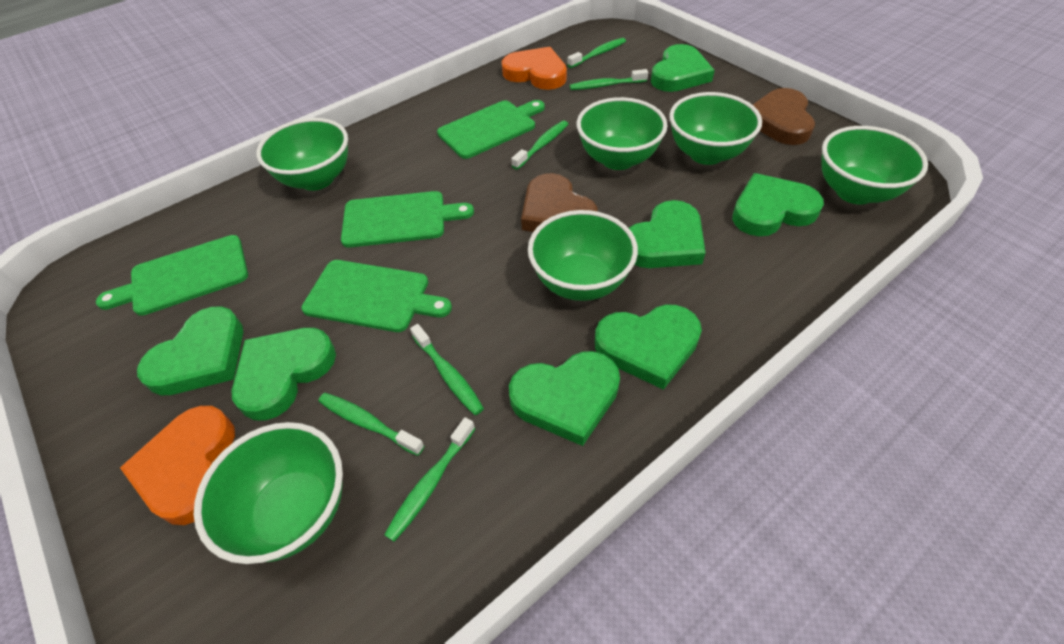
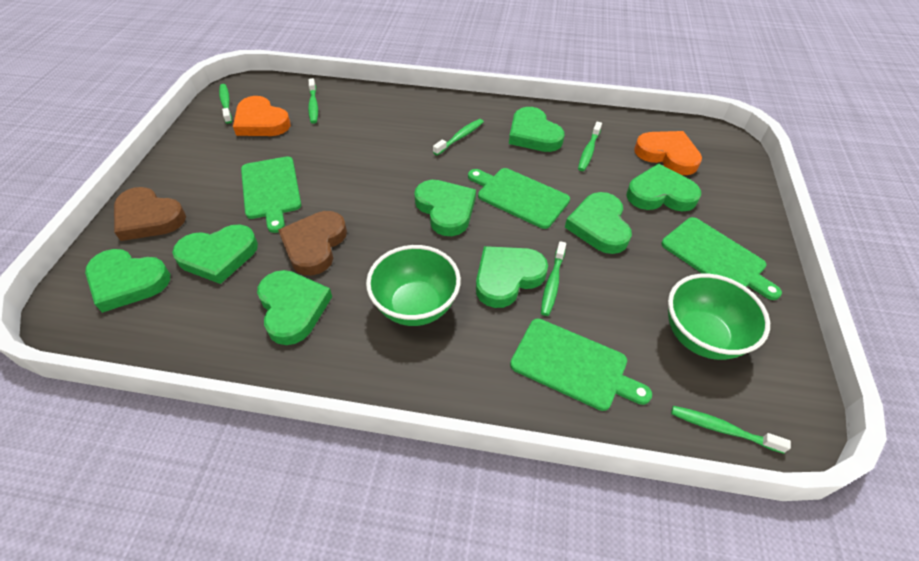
green bowl: 6 -> 2
green heart: 7 -> 8

